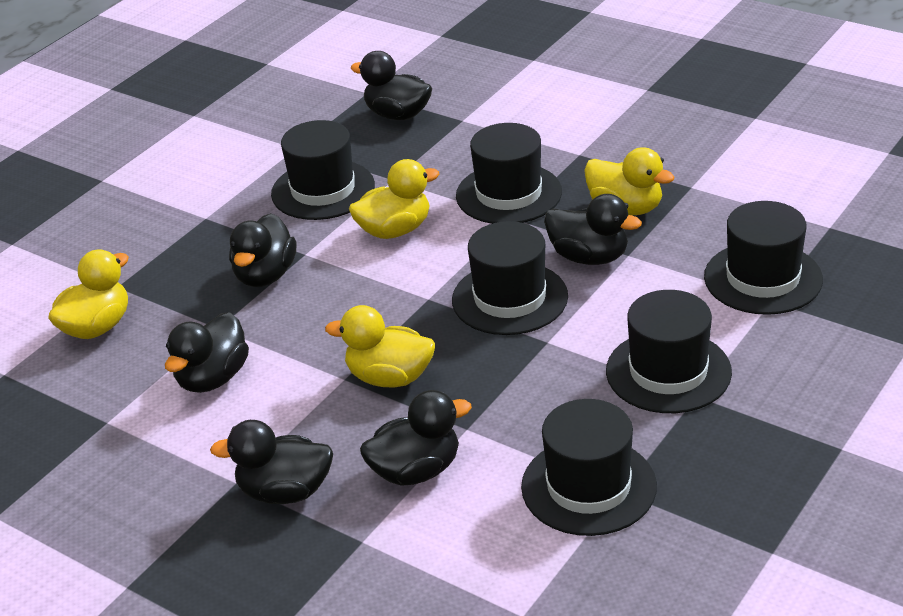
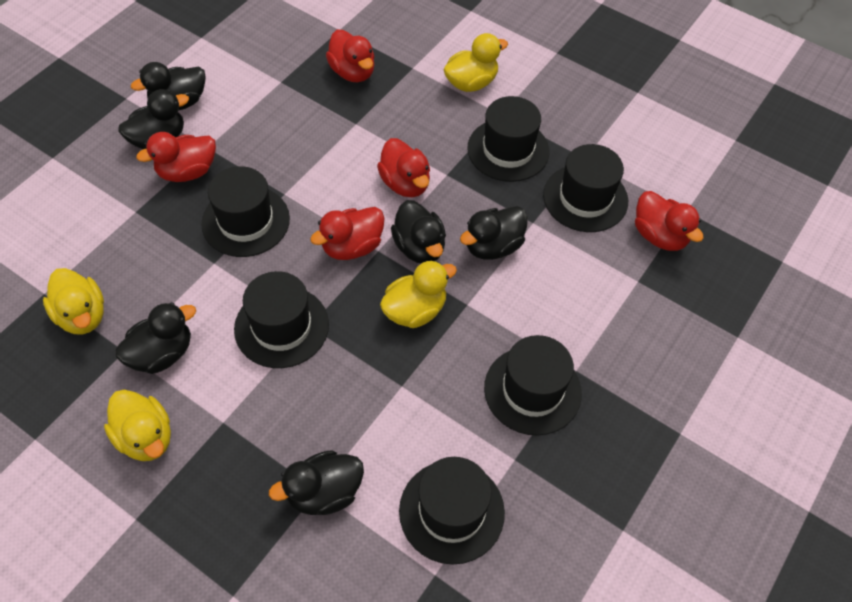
red duck: 0 -> 5

